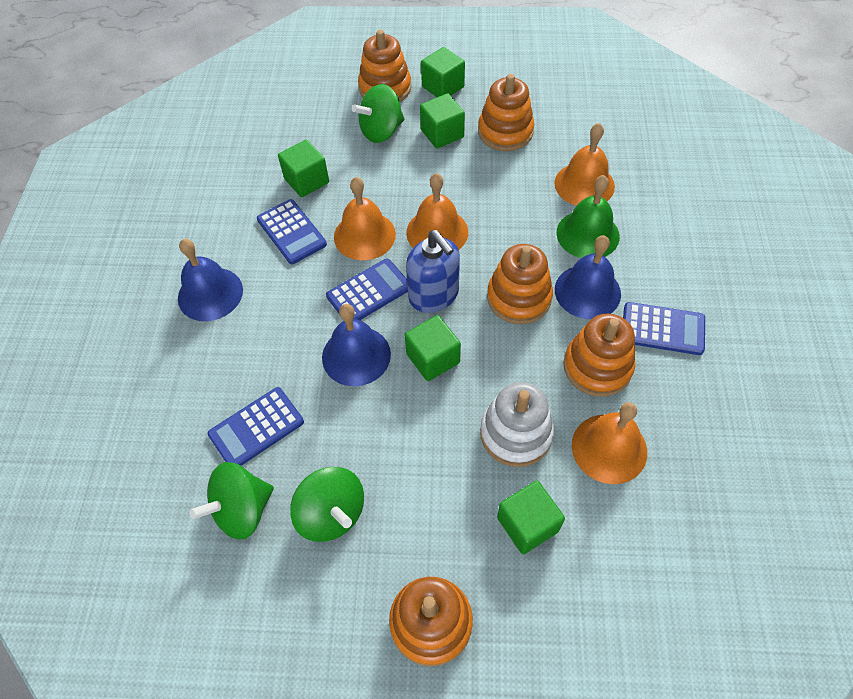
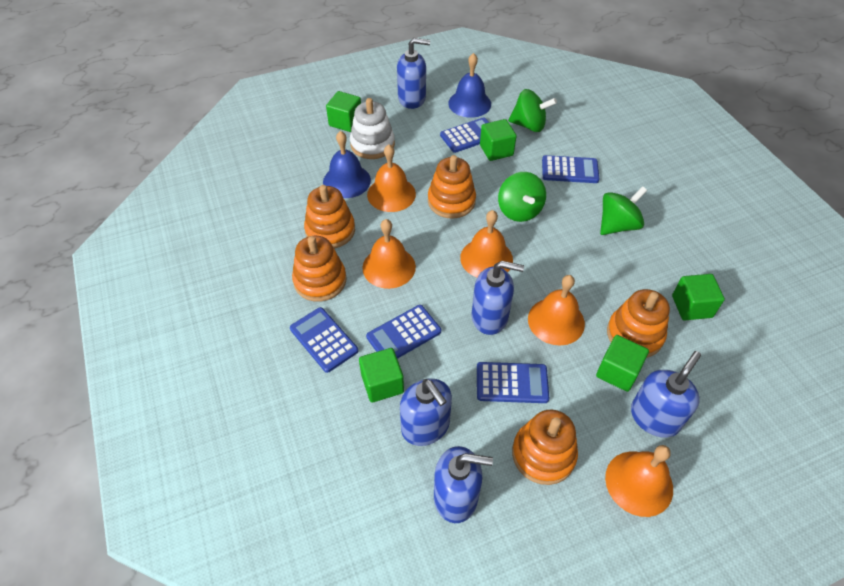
blue bell: 3 -> 2
blue calculator: 4 -> 5
blue soap dispenser: 1 -> 5
green bell: 1 -> 0
orange bell: 4 -> 5

